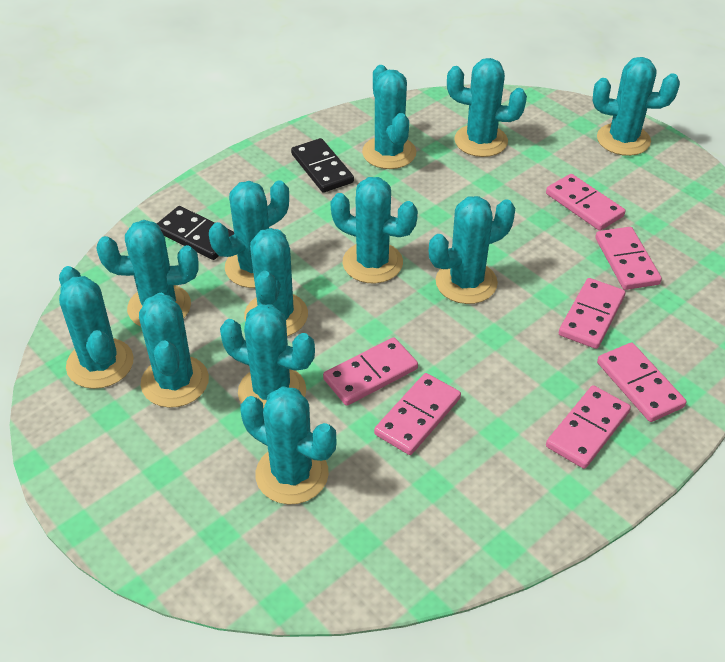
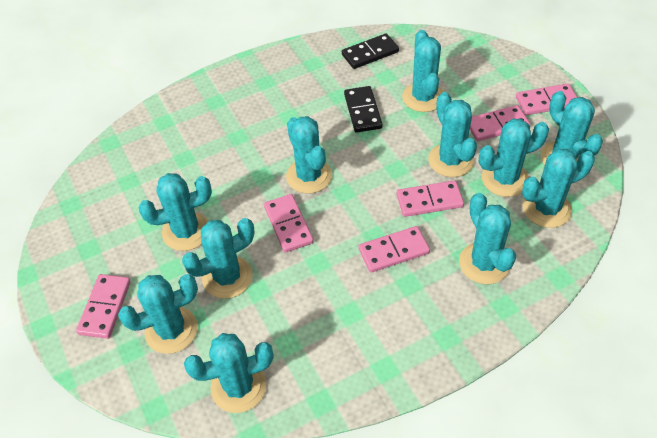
pink domino: 7 -> 6
turquoise cactus: 12 -> 11

